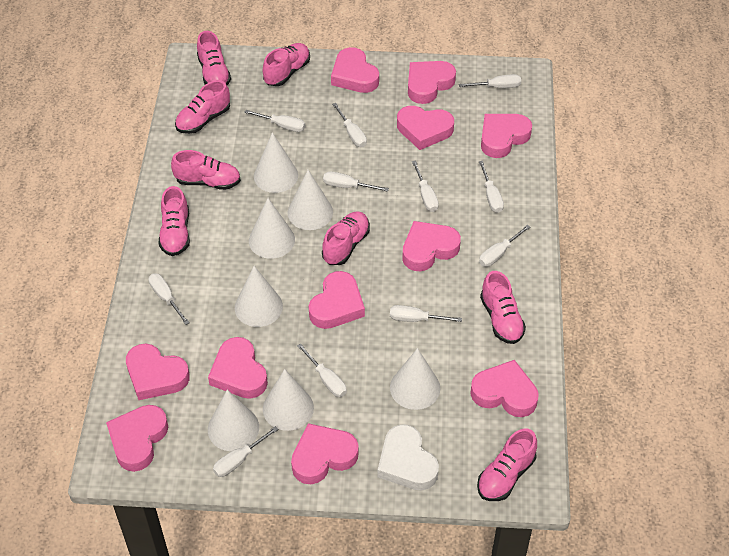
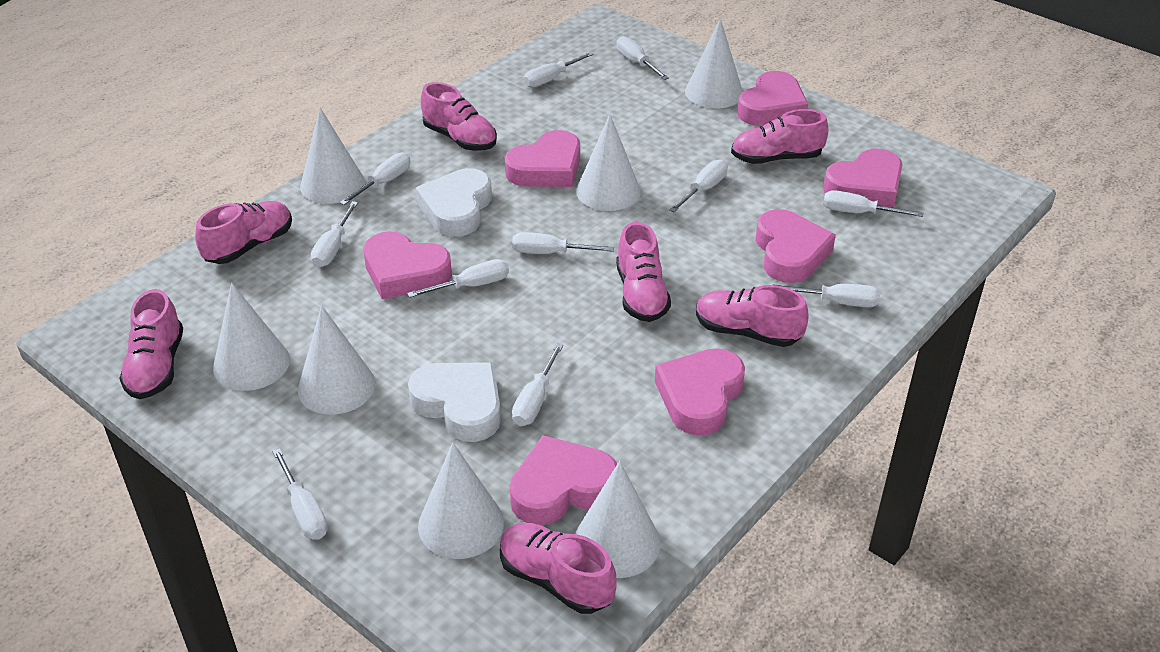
pink heart: 11 -> 7
pink shoe: 8 -> 7
white heart: 1 -> 2

